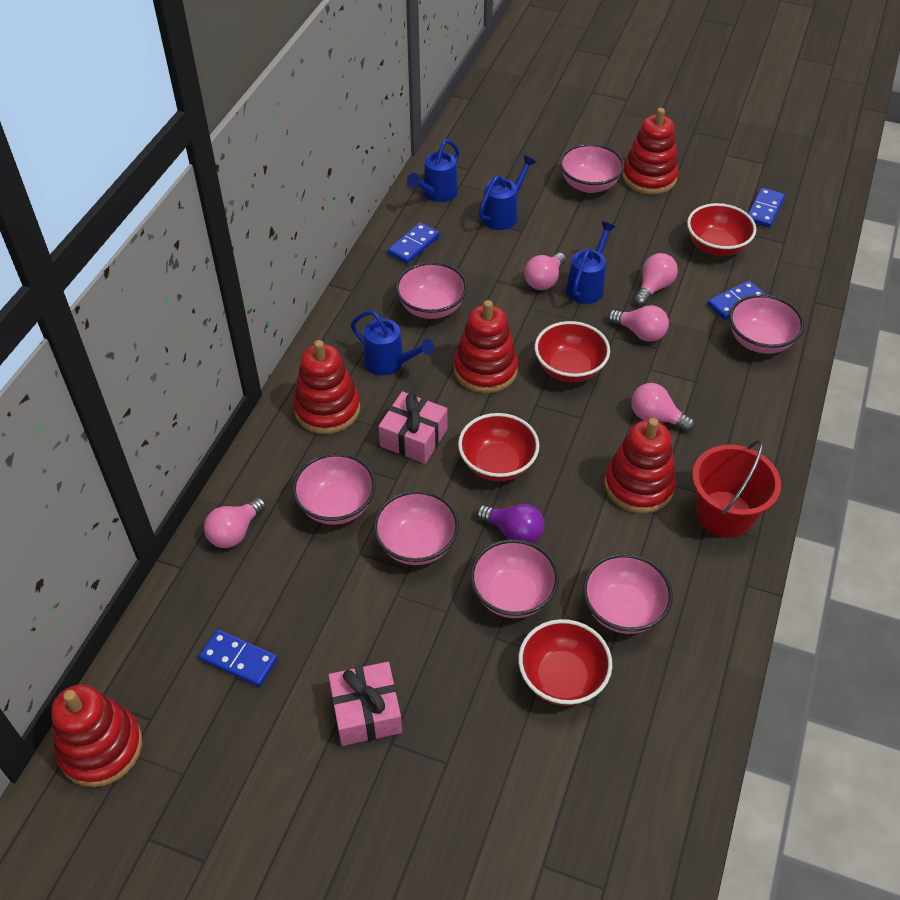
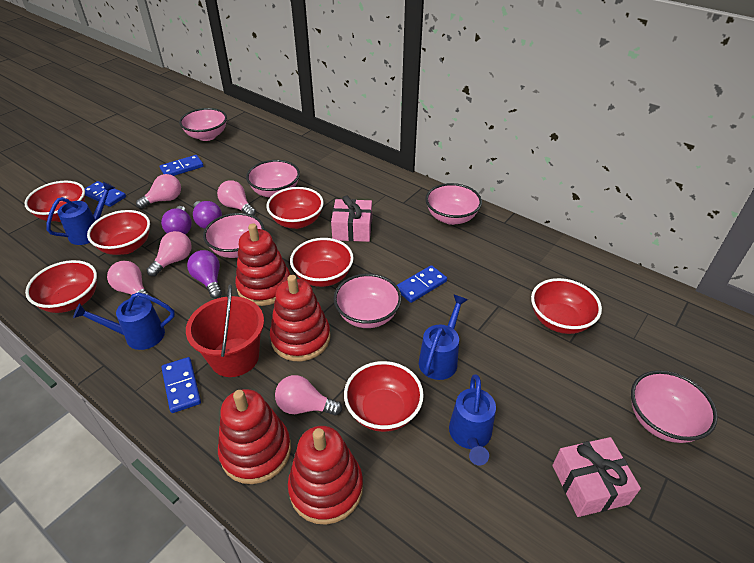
pink bowl: 7 -> 6
purple light bulb: 1 -> 3
red bowl: 4 -> 7
red stacking toy: 5 -> 4

